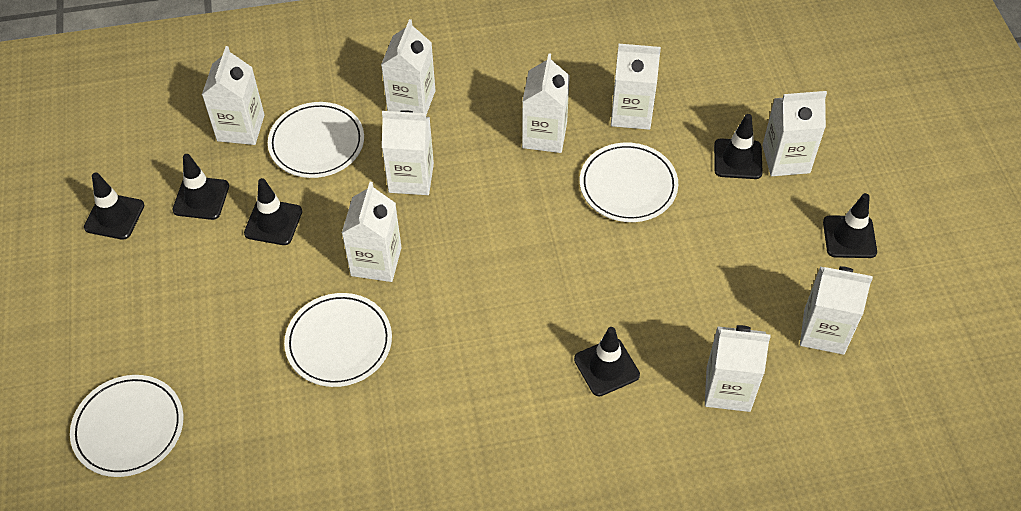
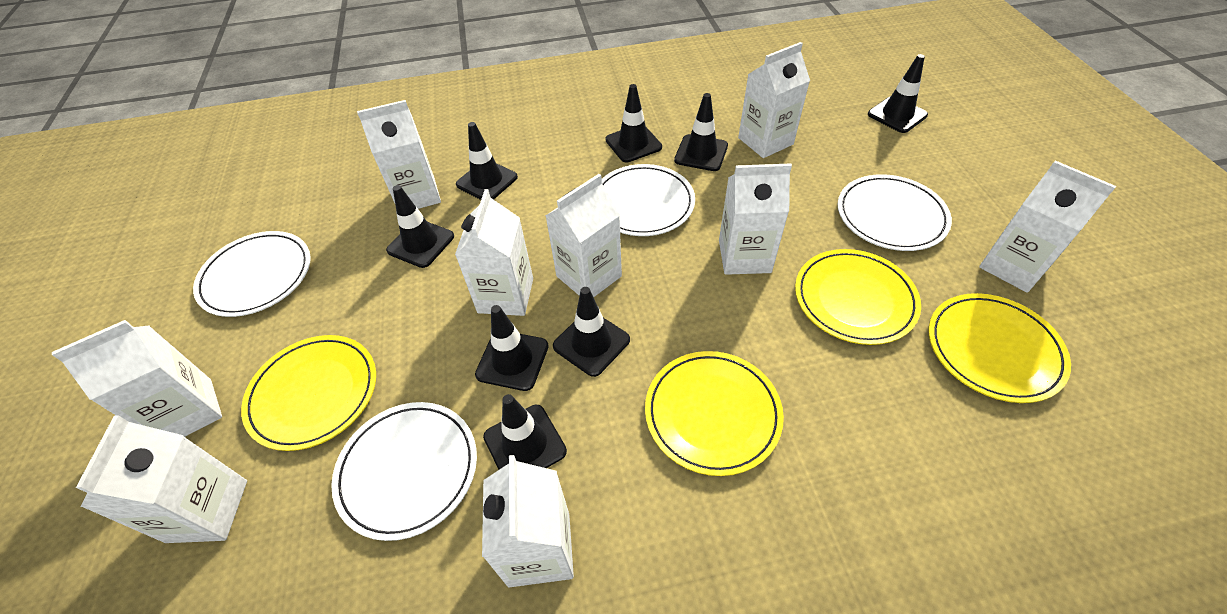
black traffic cone: 6 -> 8
yellow plate: 0 -> 4

